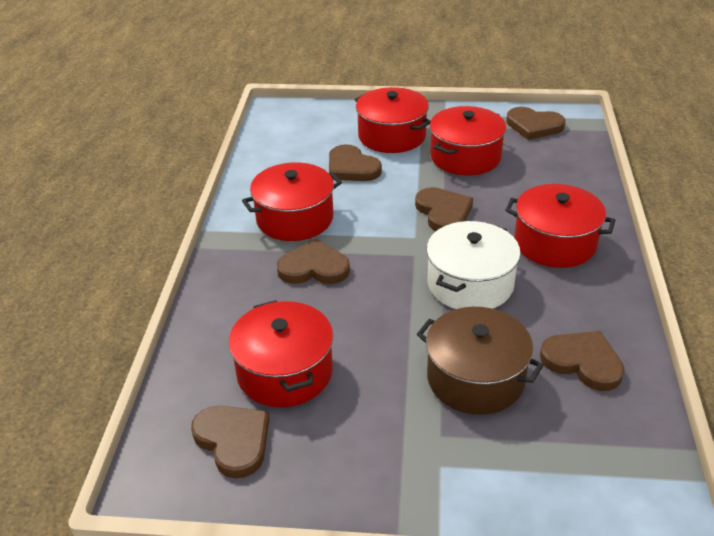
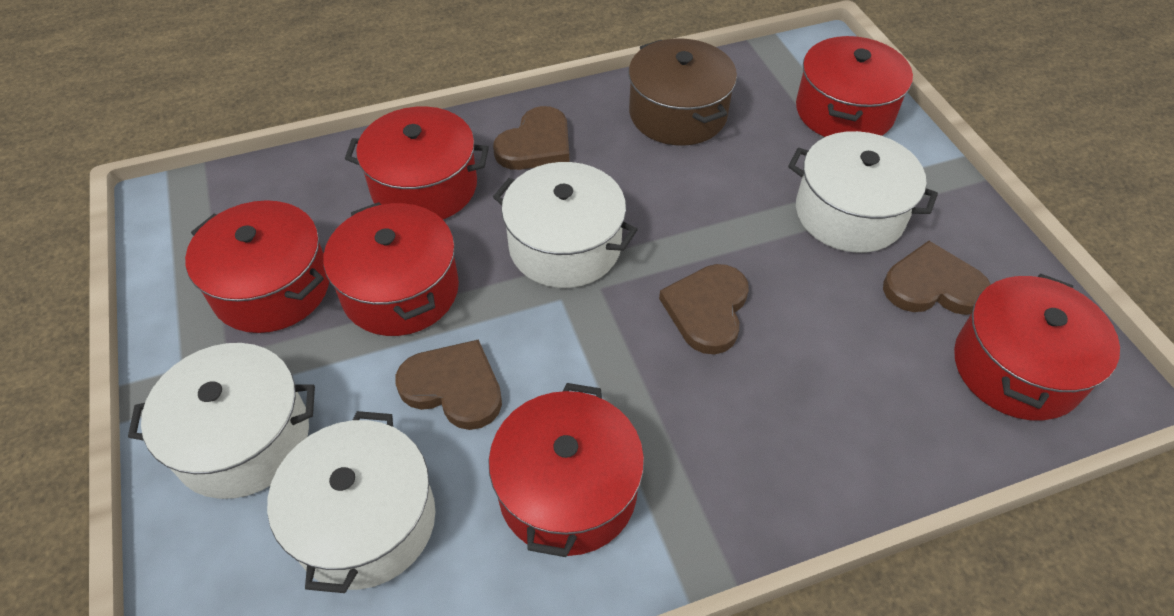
brown heart: 6 -> 4
red pot: 5 -> 6
white pot: 1 -> 4

